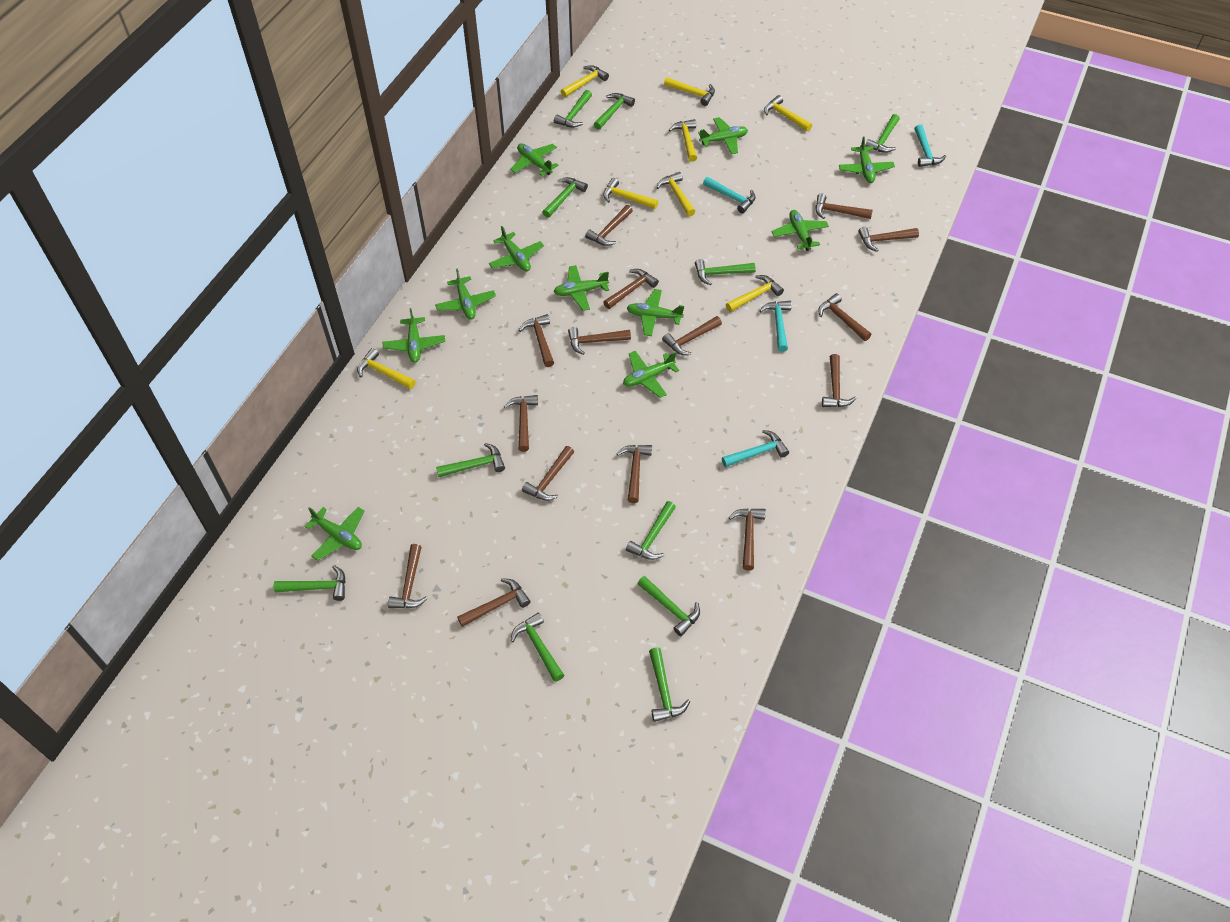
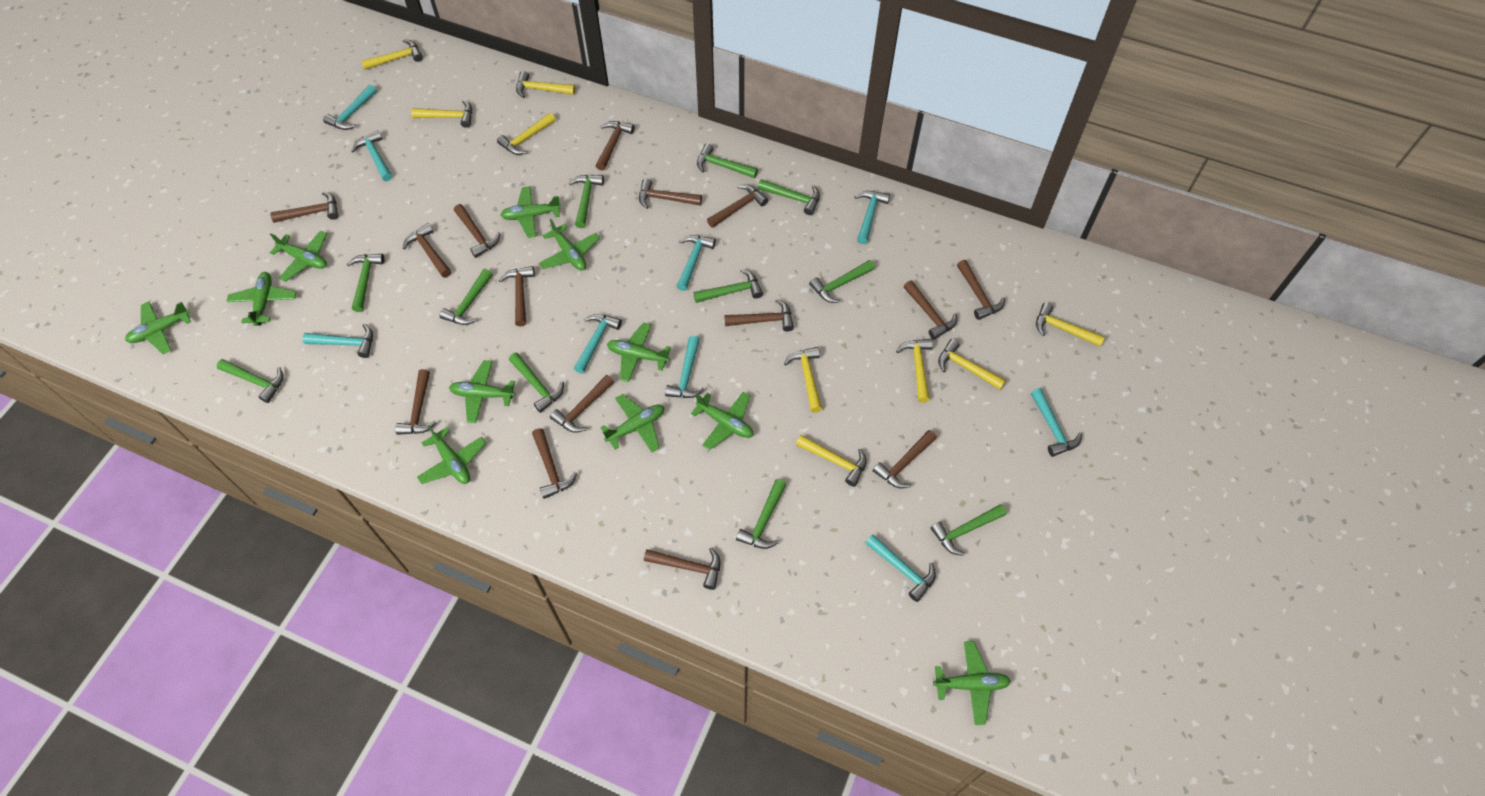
turquoise hammer: 4 -> 9
yellow hammer: 8 -> 9

